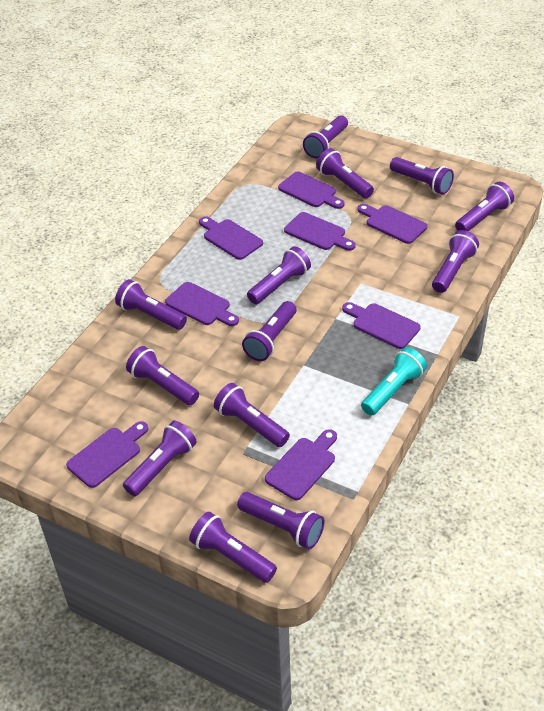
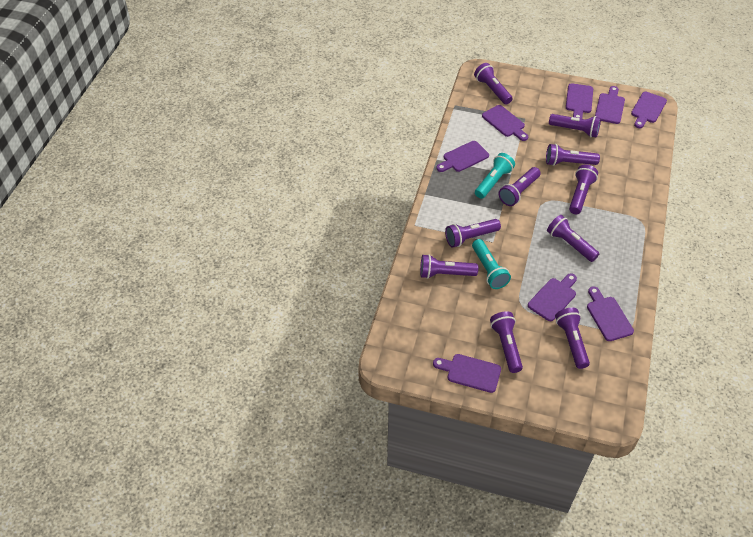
purple flashlight: 13 -> 10
turquoise flashlight: 1 -> 2

